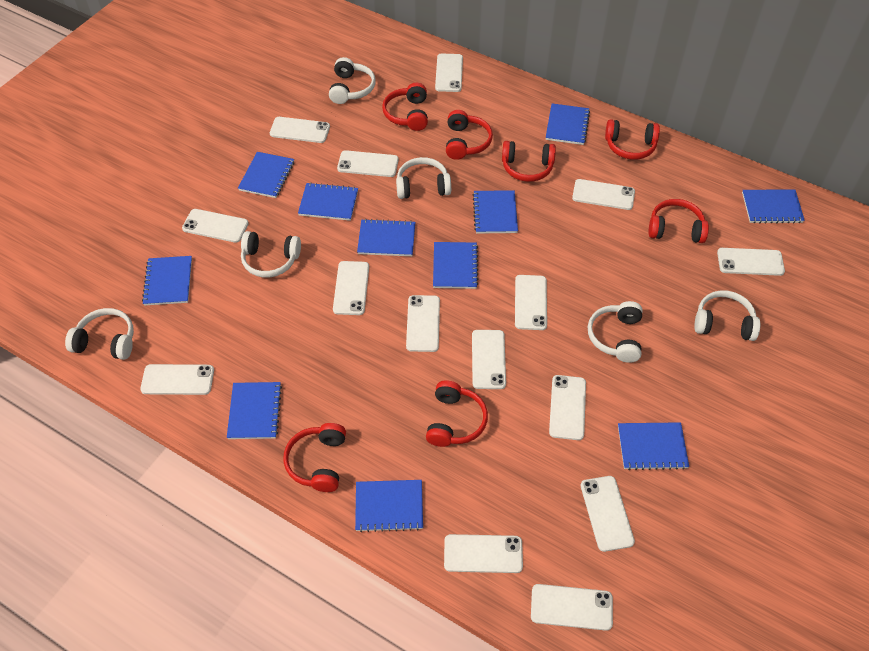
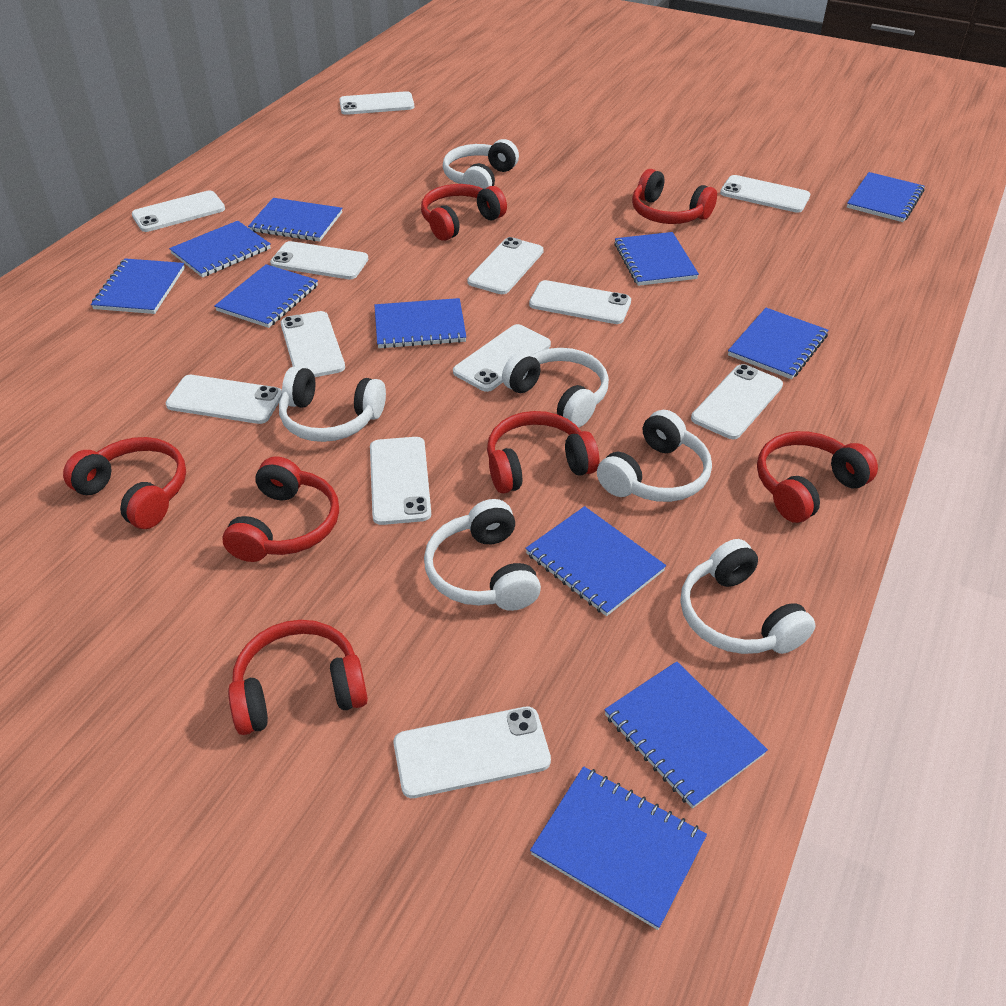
white phone: 15 -> 12

